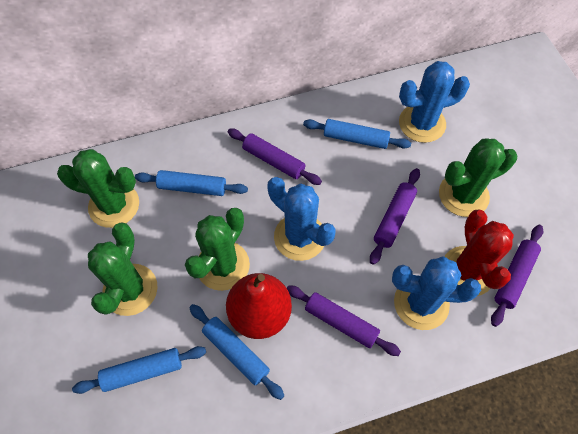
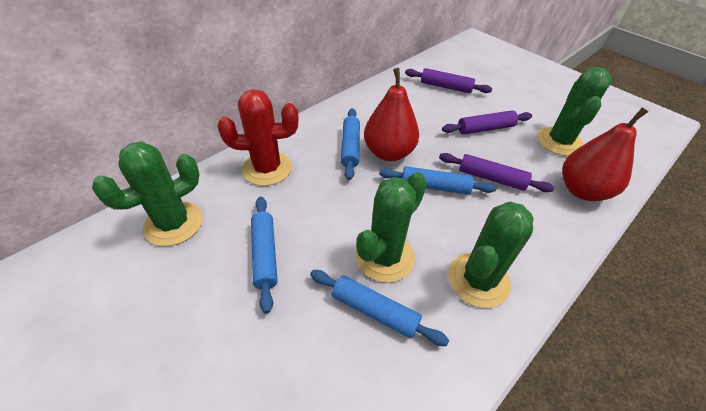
blue cactus: 3 -> 0
purple rolling pin: 4 -> 3
red pear: 1 -> 2

